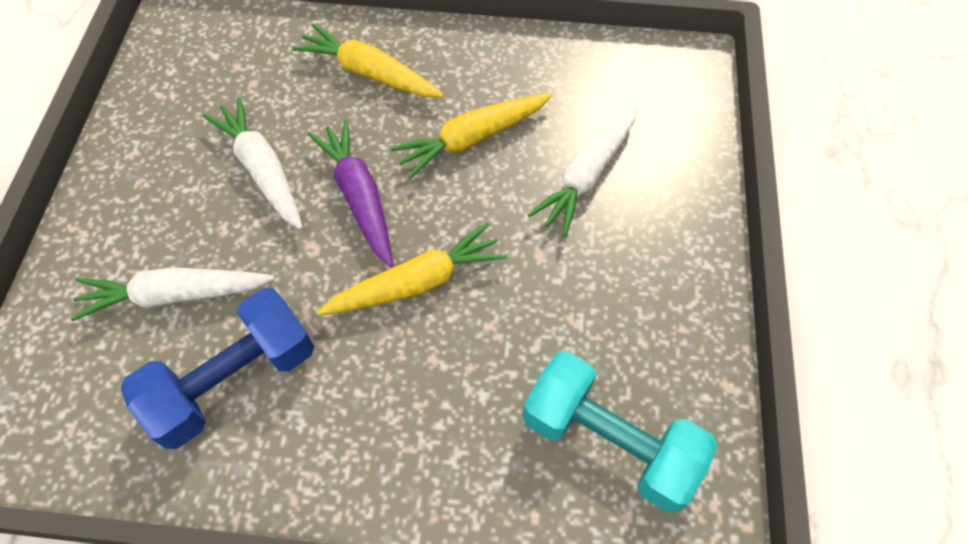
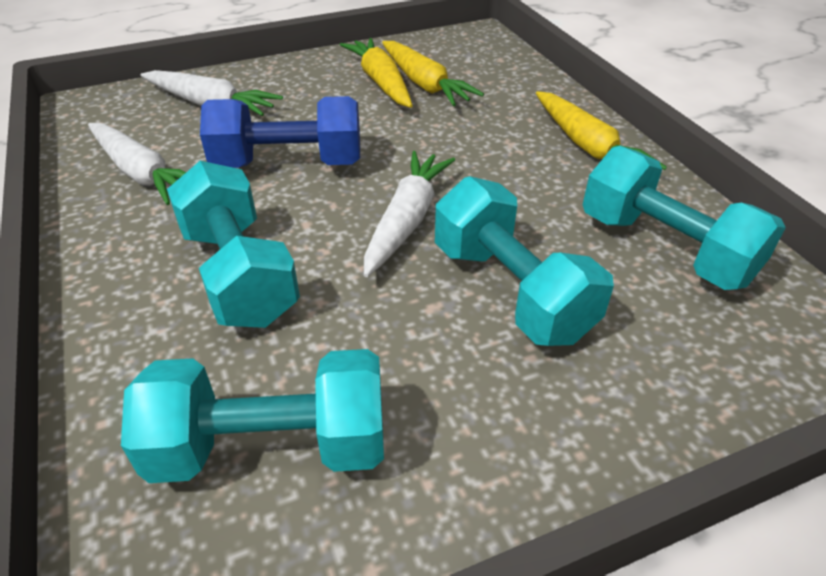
purple carrot: 1 -> 0
turquoise dumbbell: 1 -> 4

